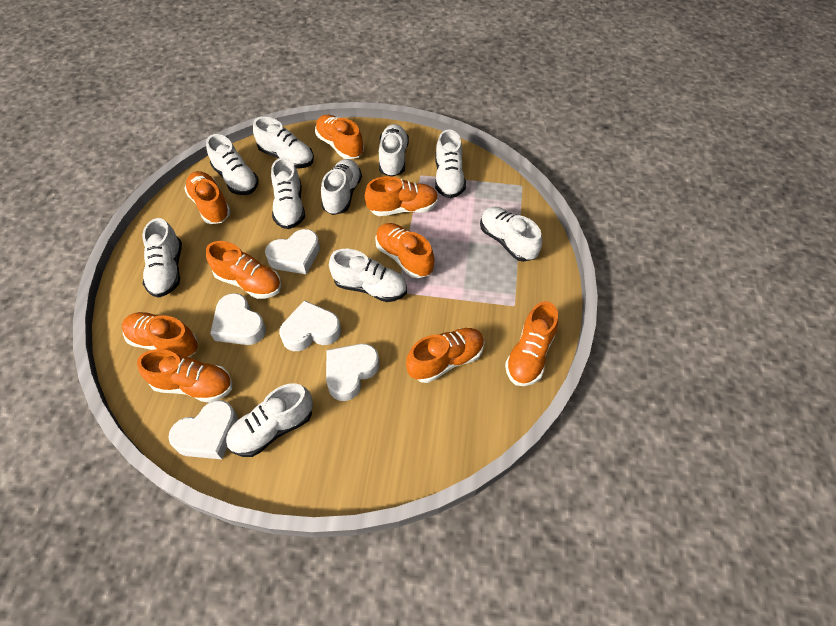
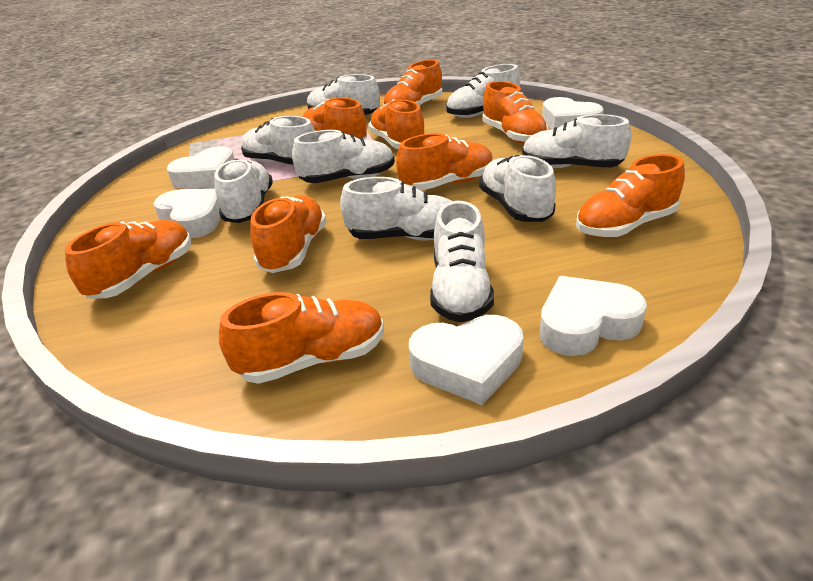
white shoe: 10 -> 9

